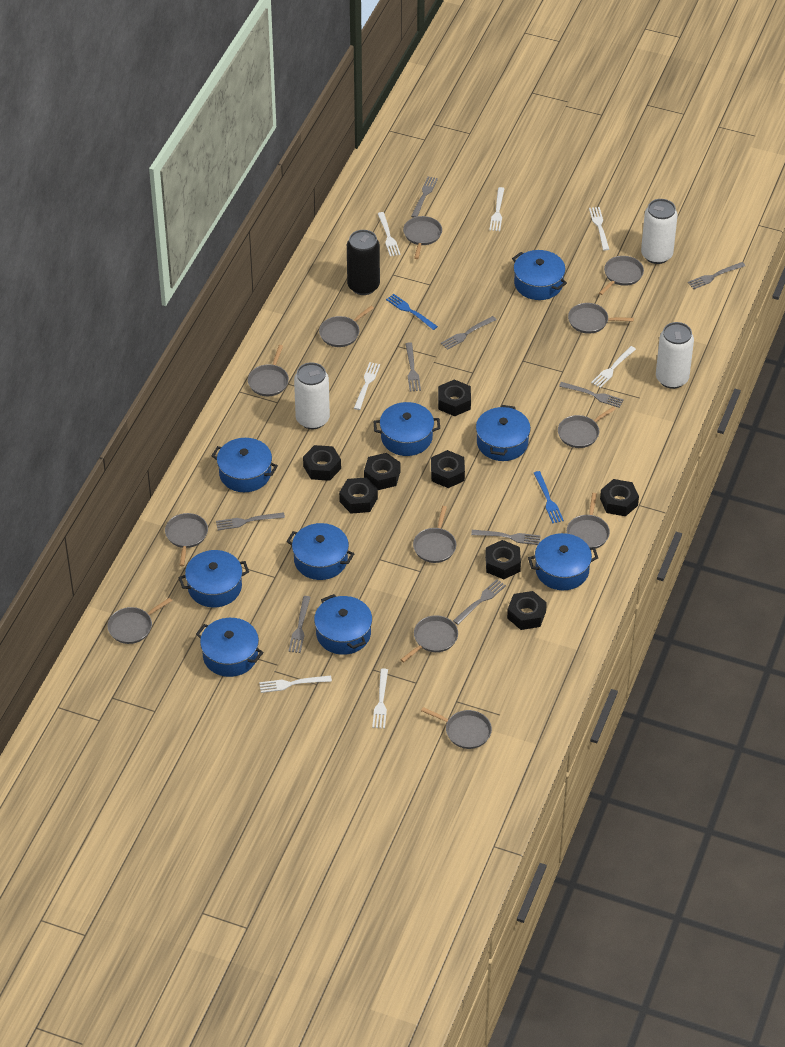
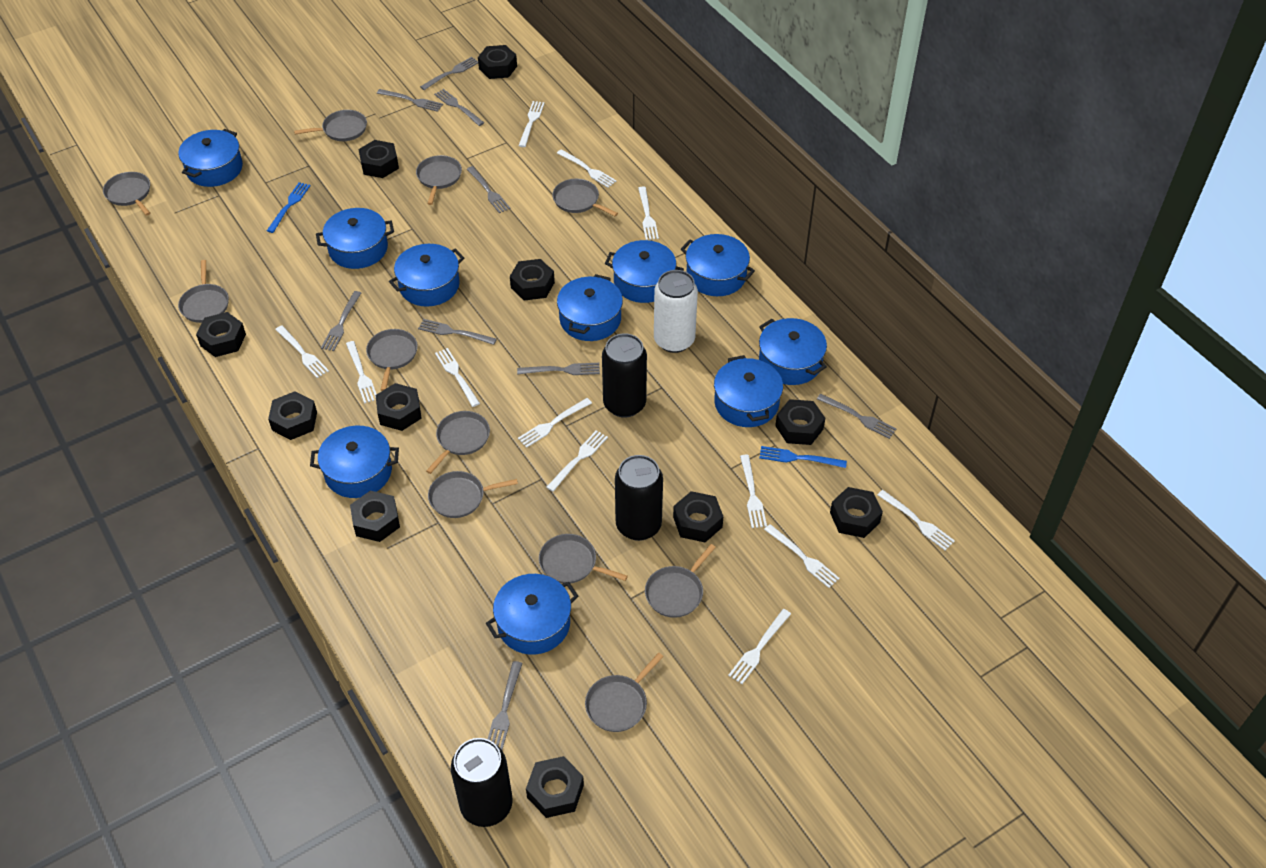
black can: 1 -> 3
black nut: 8 -> 11
blue pot: 9 -> 10
grey pan: 12 -> 11
white can: 3 -> 1
white fork: 7 -> 12

